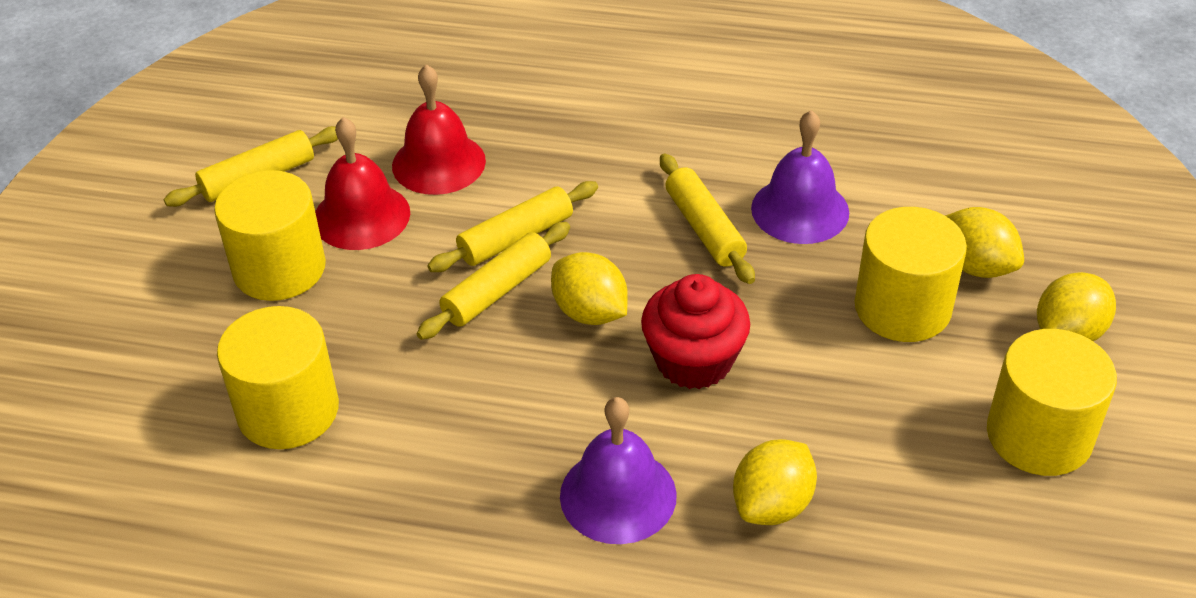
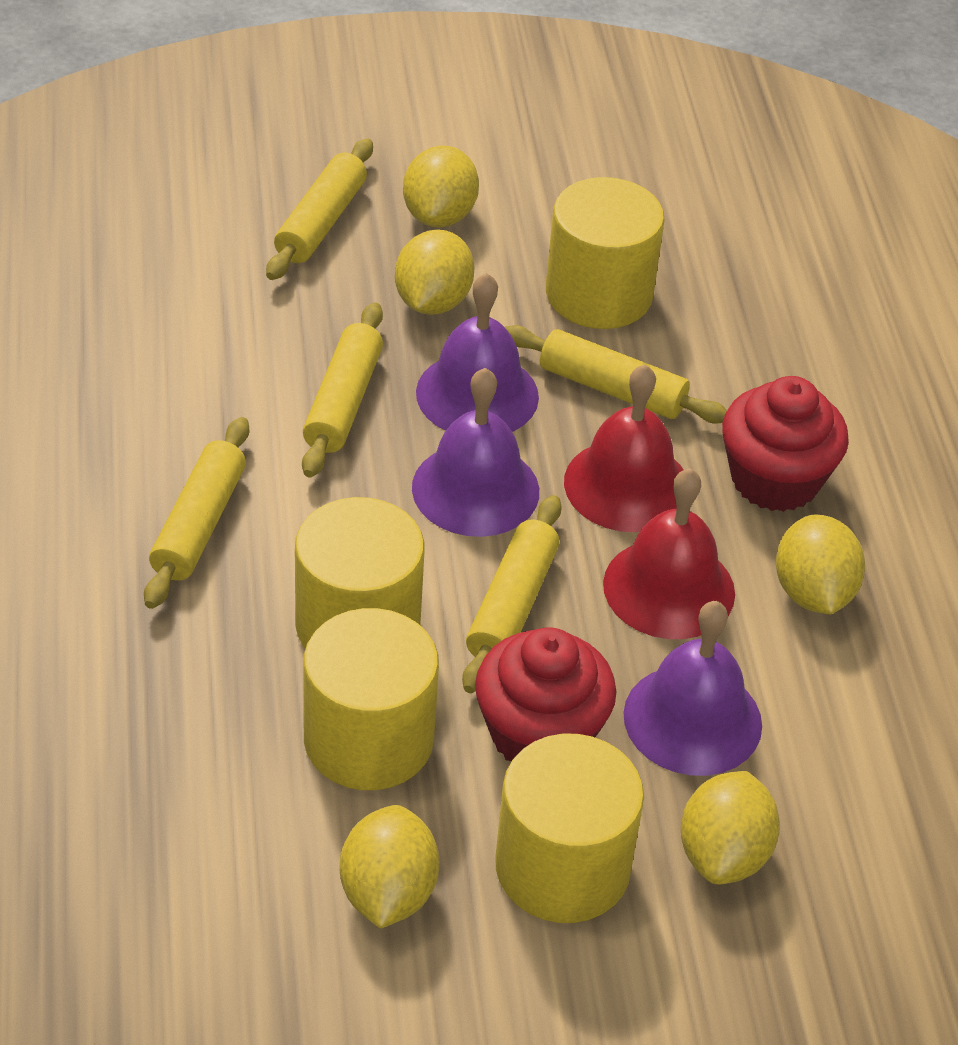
purple bell: 2 -> 3
red cupcake: 1 -> 2
yellow lemon: 4 -> 5
yellow rolling pin: 4 -> 5

